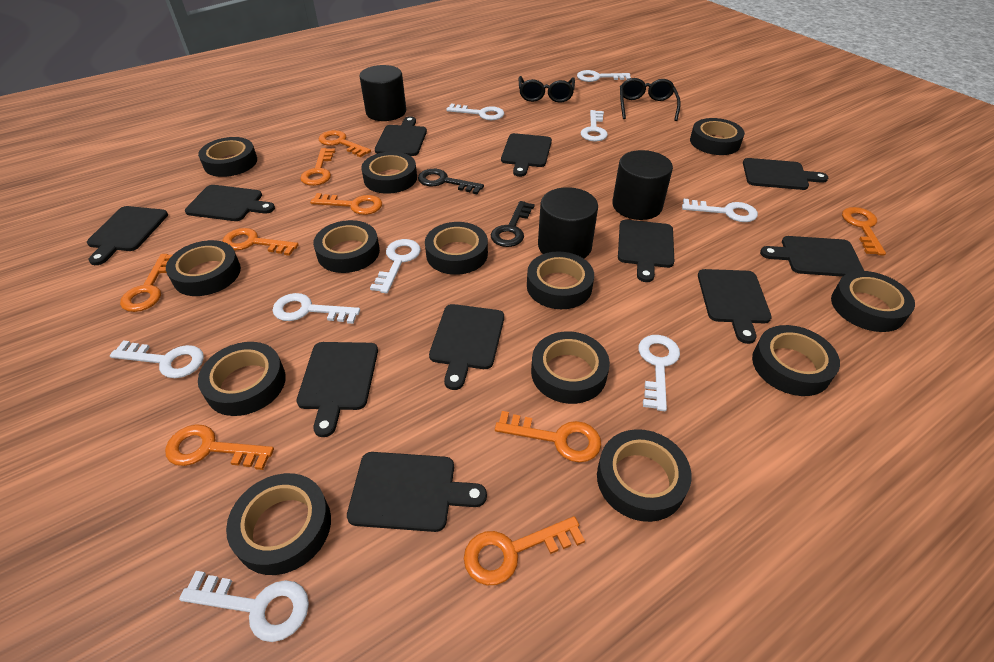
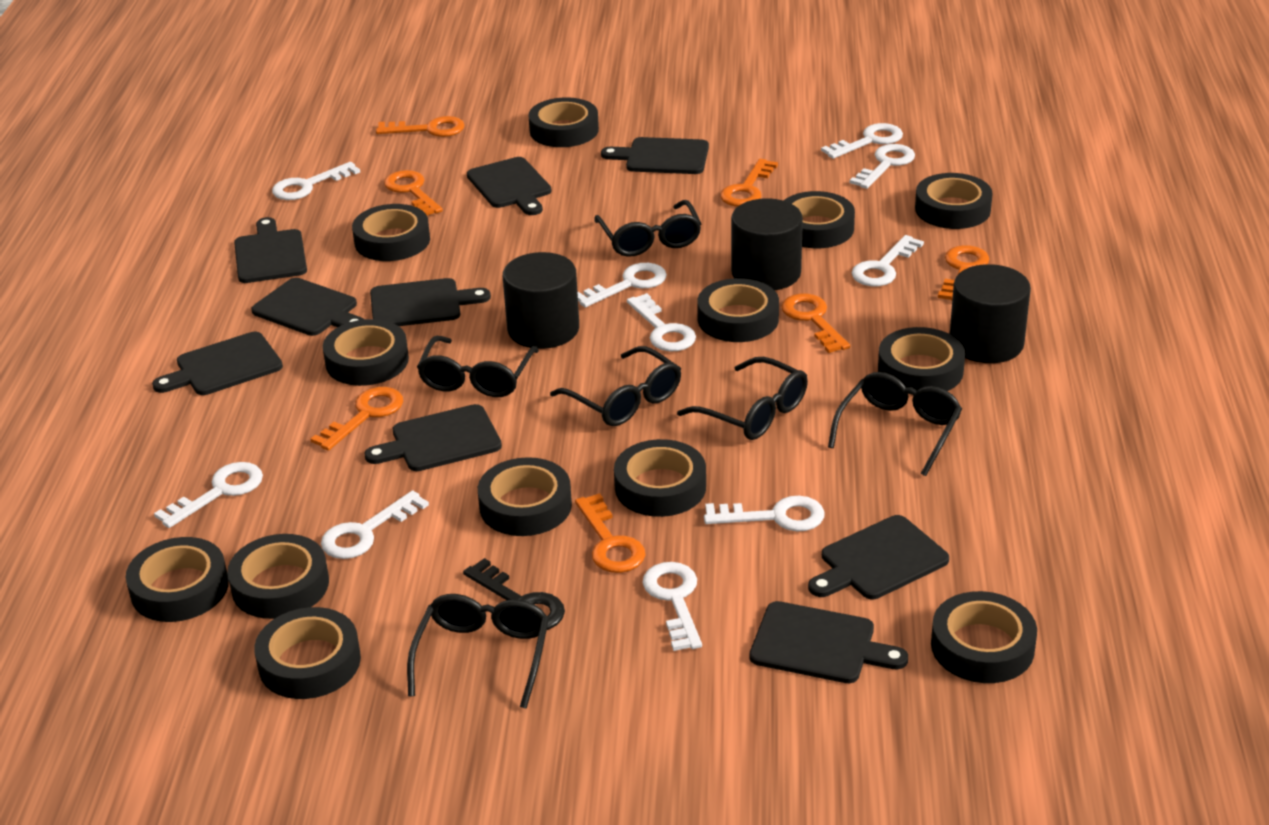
black cutting board: 11 -> 9
black glasses: 2 -> 6
black key: 2 -> 1
orange key: 9 -> 7
white key: 9 -> 10

